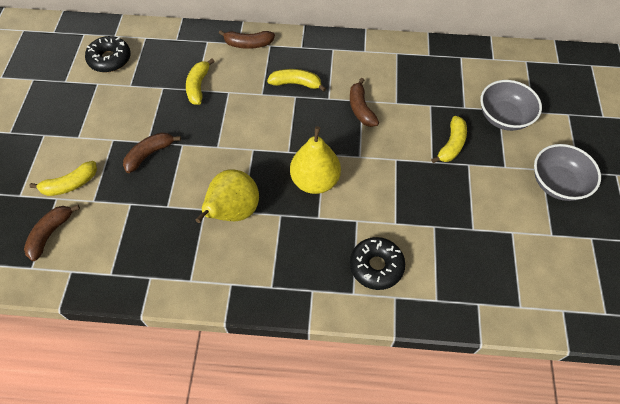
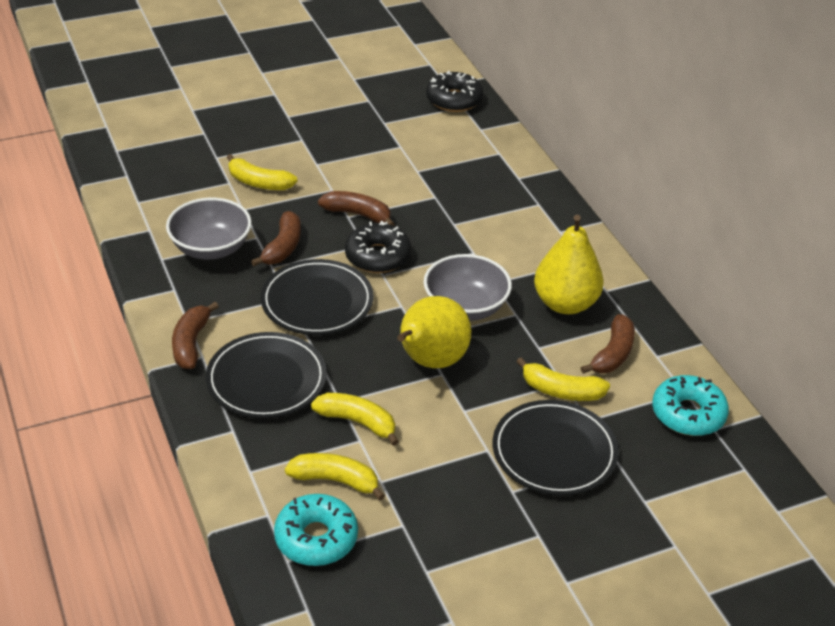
black plate: 0 -> 3
turquoise donut: 0 -> 2

